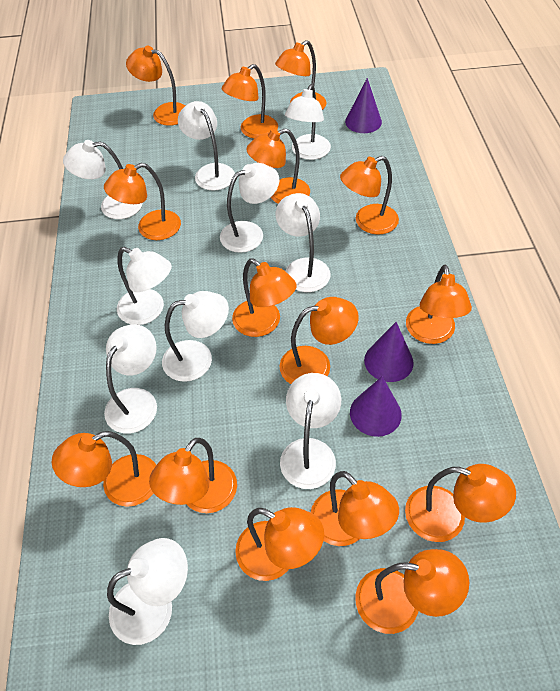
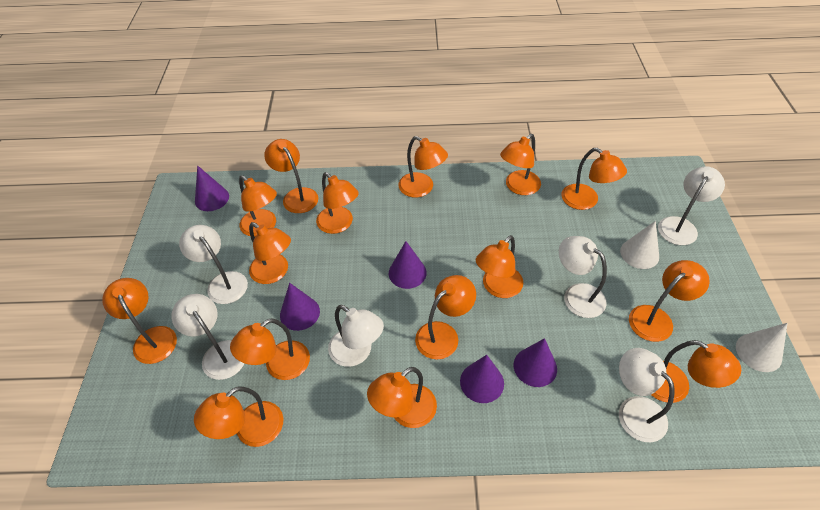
purple cone: 3 -> 5
white cone: 0 -> 2
white lamp: 10 -> 6

